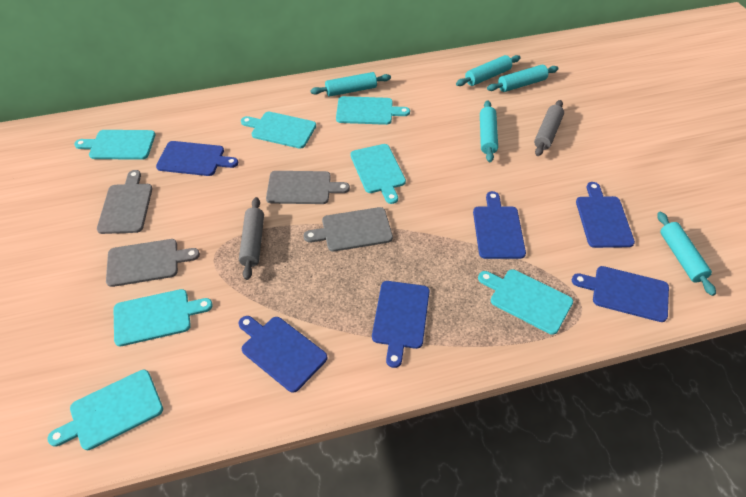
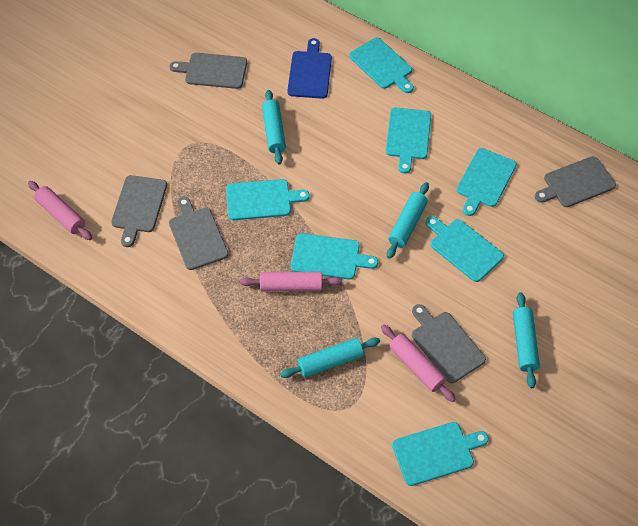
blue cutting board: 6 -> 1
grey cutting board: 4 -> 5
grey rolling pin: 2 -> 0
pink rolling pin: 0 -> 3
turquoise rolling pin: 5 -> 4

